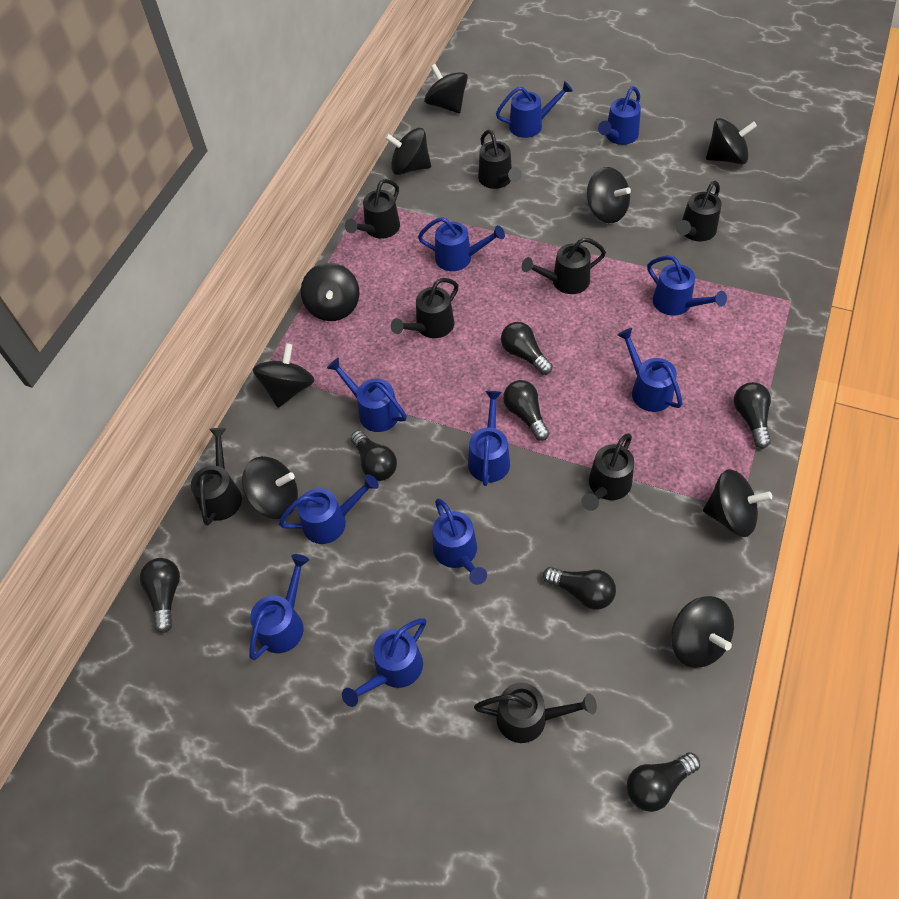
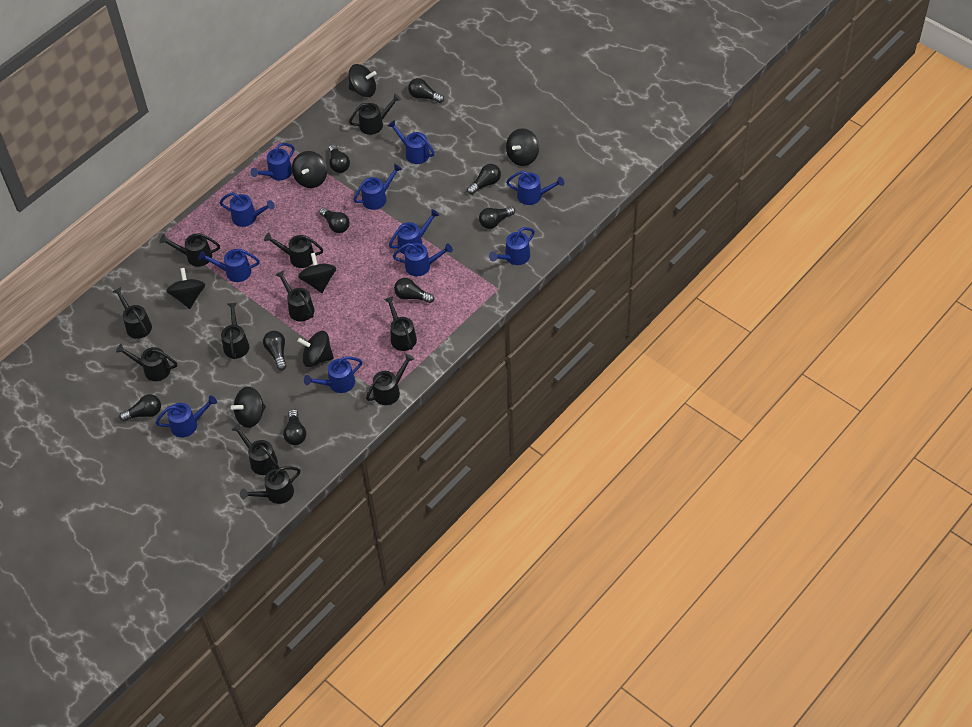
black light bulb: 7 -> 9
black spinning top: 9 -> 7
black watering can: 8 -> 11

